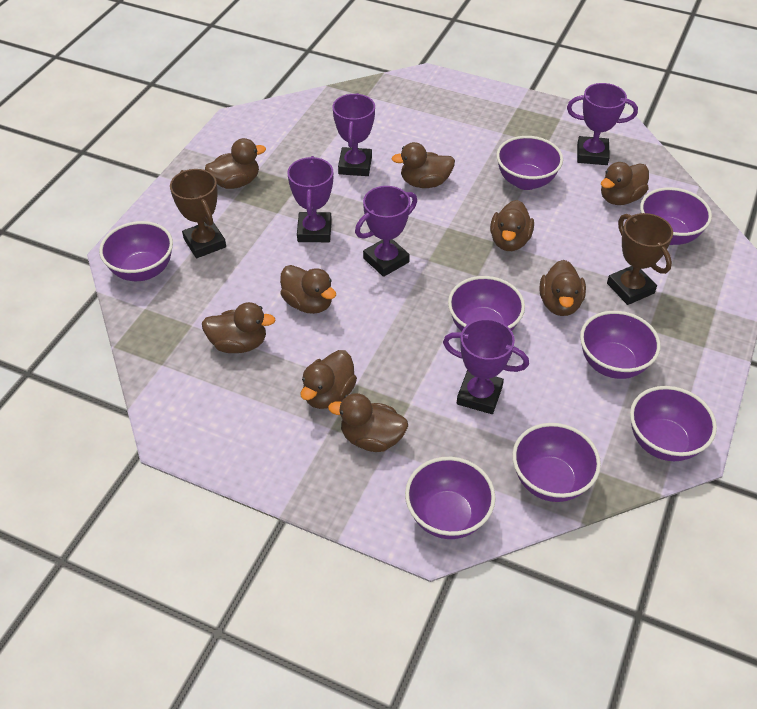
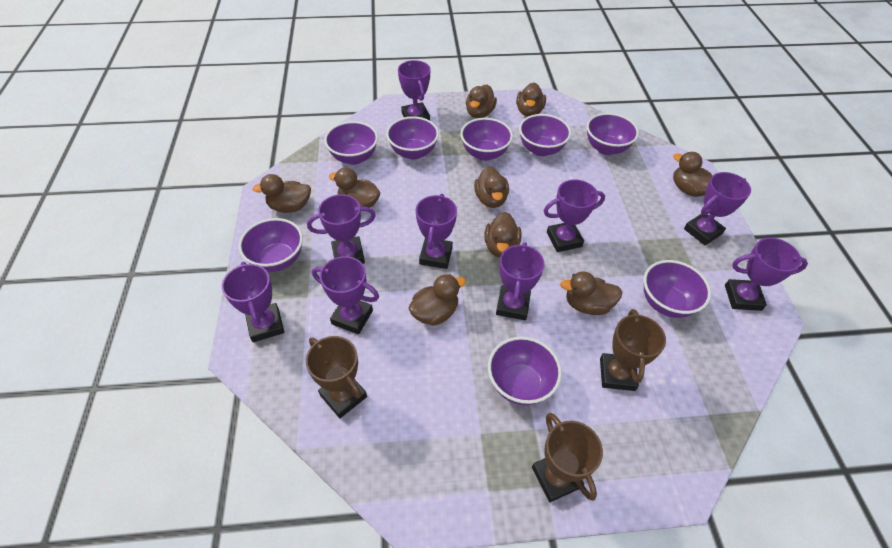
brown trophy: 2 -> 3
purple trophy: 5 -> 9

